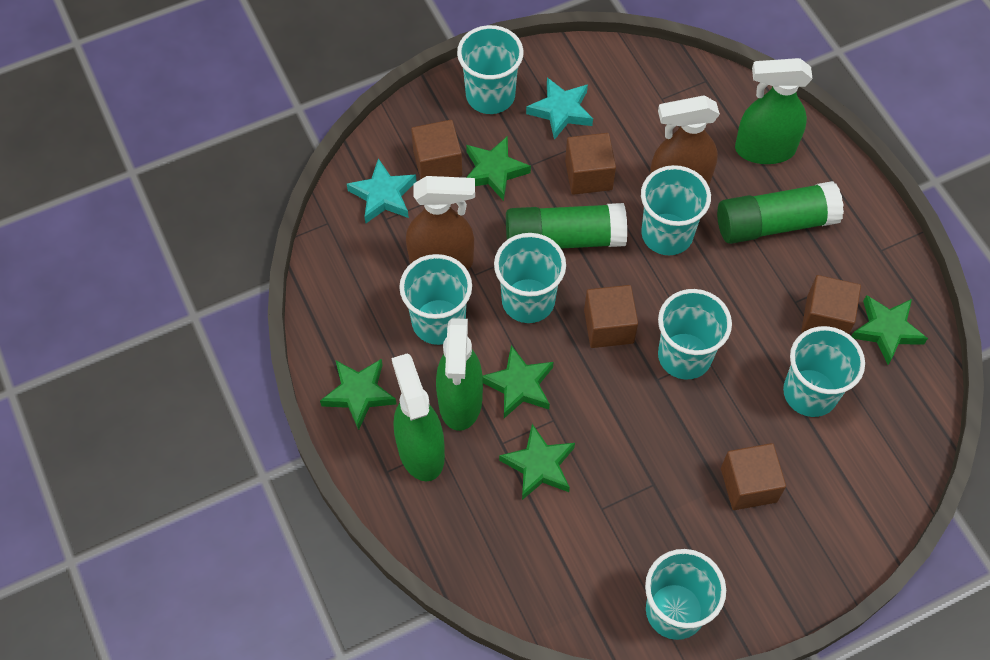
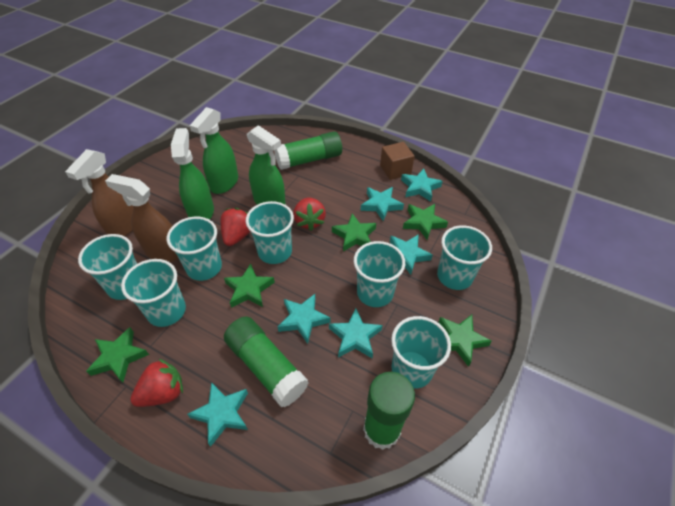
brown cube: 5 -> 1
green glue stick: 2 -> 3
red strawberry: 0 -> 3
turquoise star: 2 -> 6

